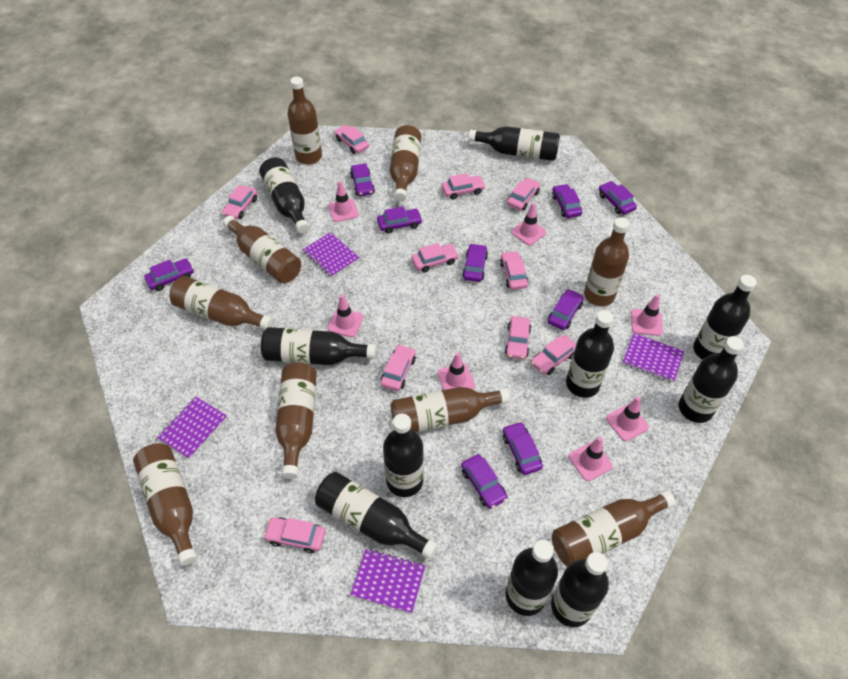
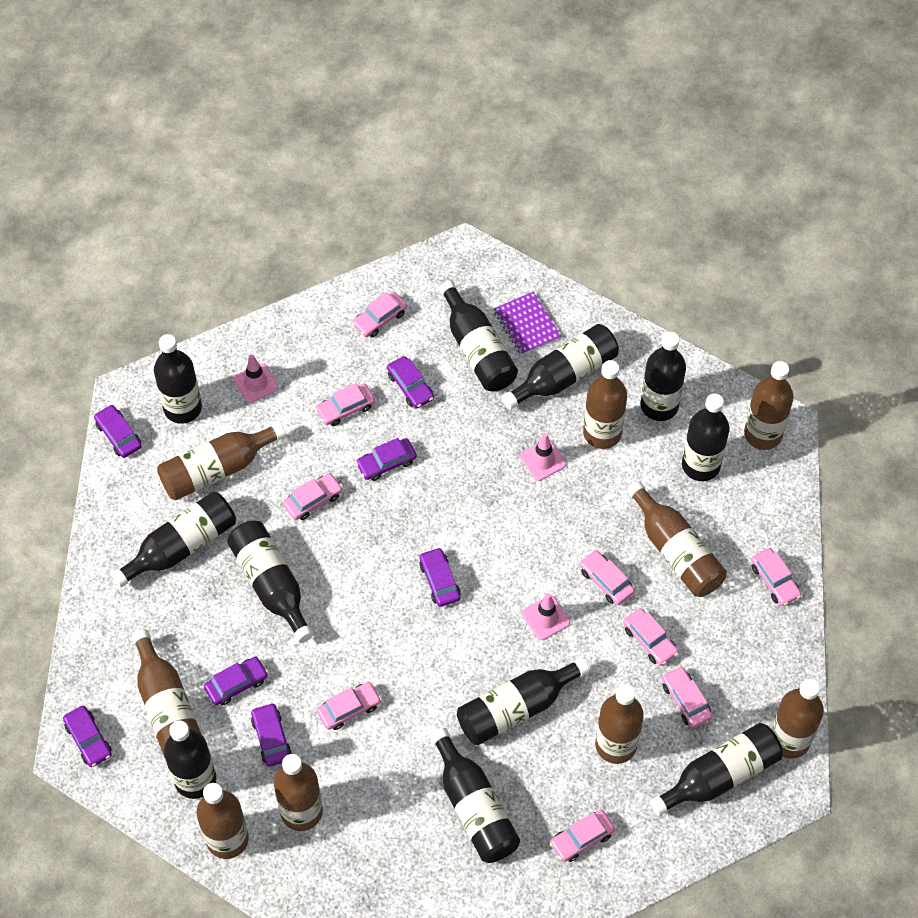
black bottle: 10 -> 11
pink car: 10 -> 9
pink traffic cone: 7 -> 3
purple car: 9 -> 7
purple notebook: 4 -> 1

